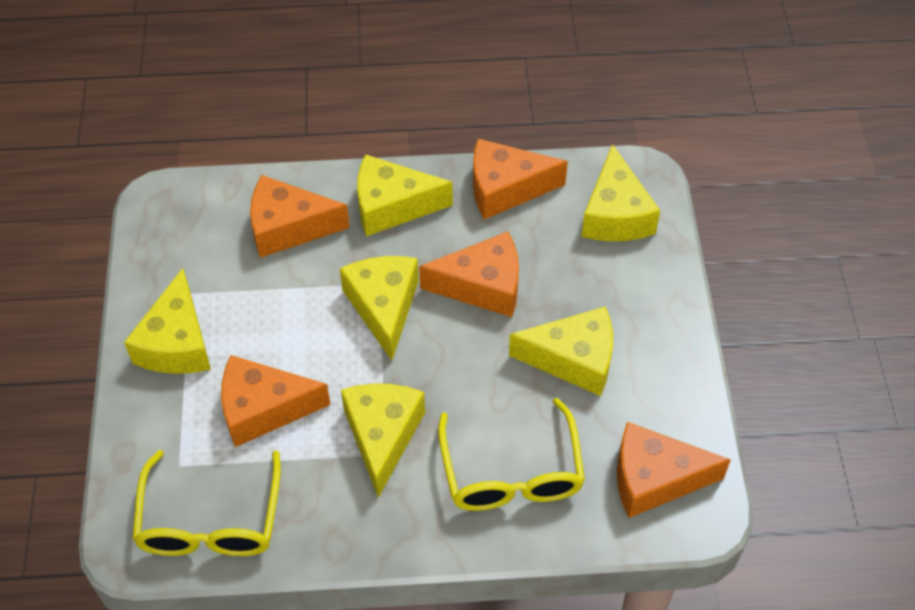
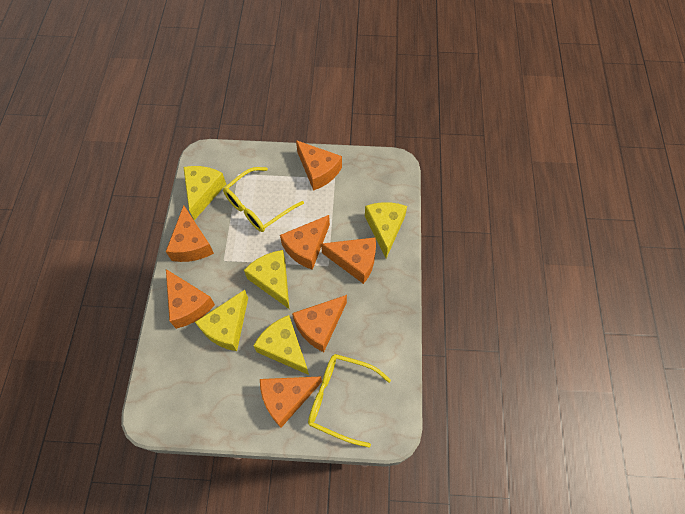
orange cheese: 5 -> 7
yellow cheese: 6 -> 5

